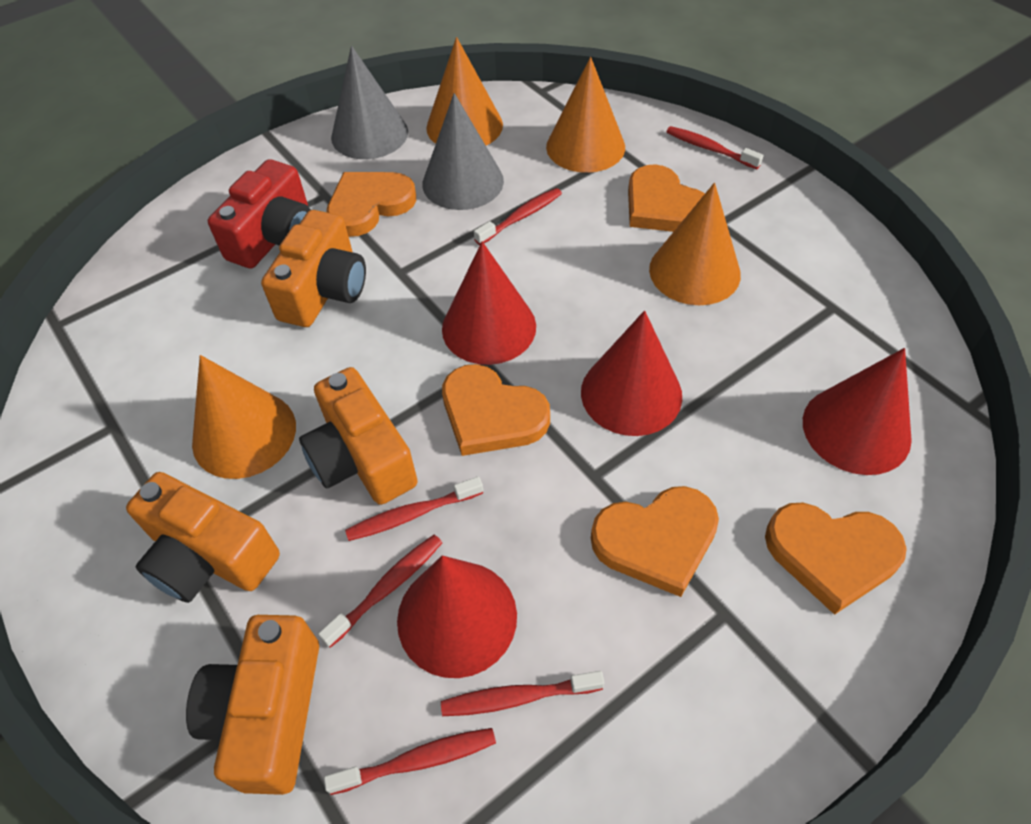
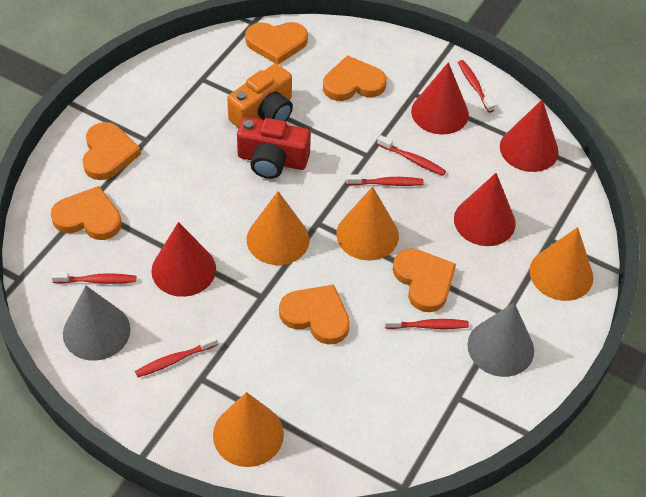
orange camera: 4 -> 1
orange heart: 5 -> 6

